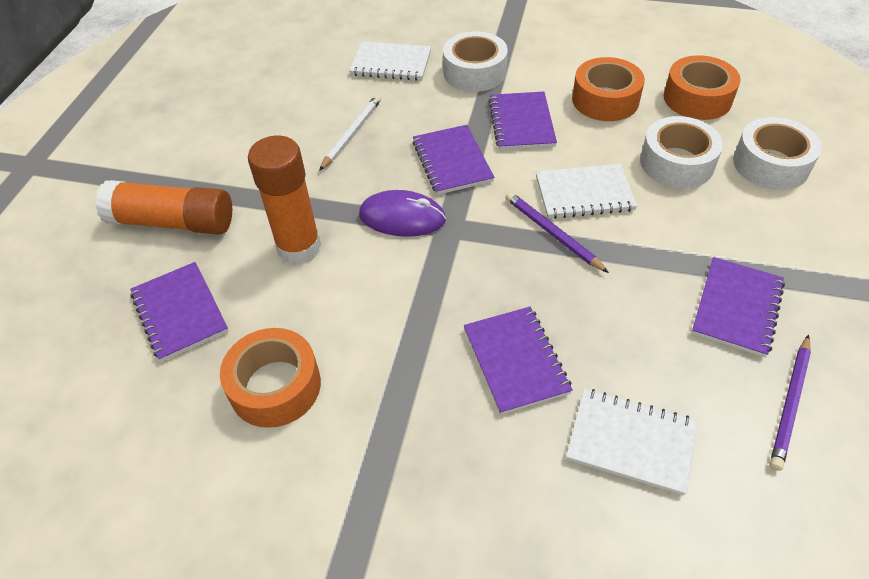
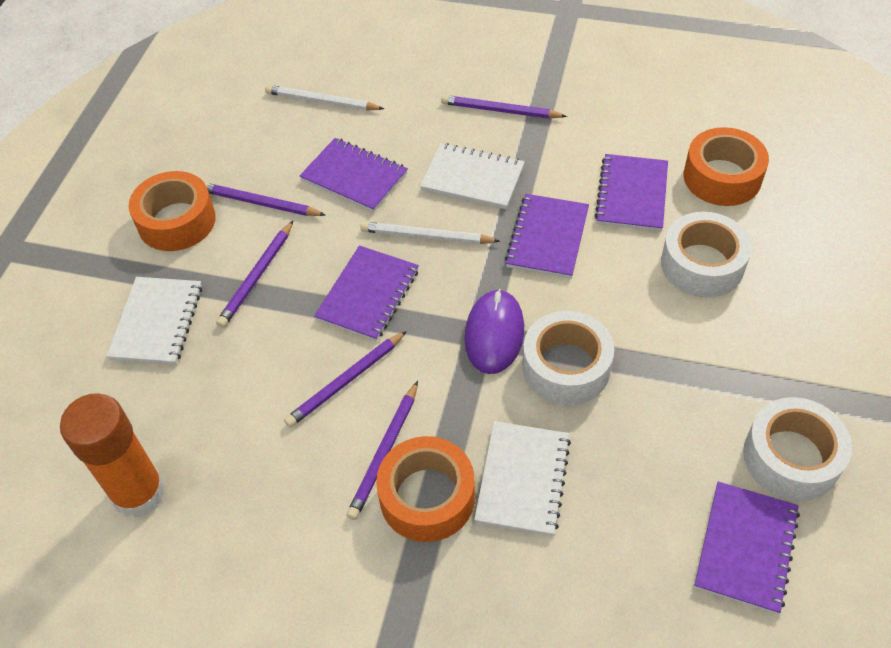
orange glue stick: 2 -> 1
purple pencil: 2 -> 5
white pencil: 1 -> 2

